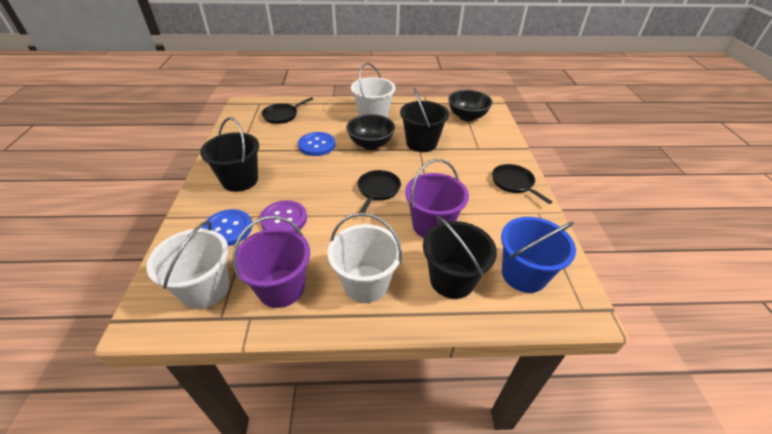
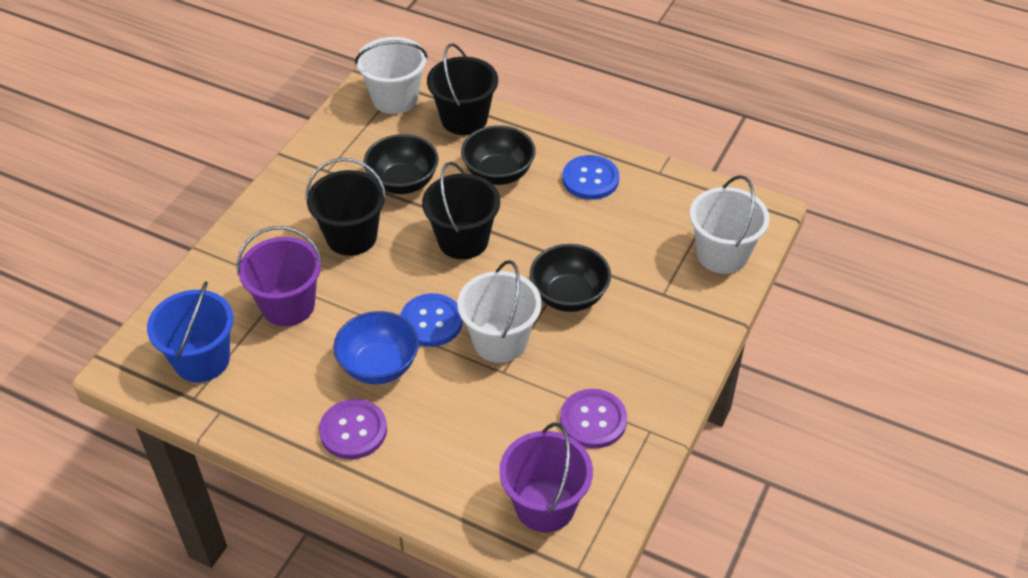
black bowl: 2 -> 3
black pan: 3 -> 0
blue bowl: 0 -> 1
purple button: 1 -> 2

